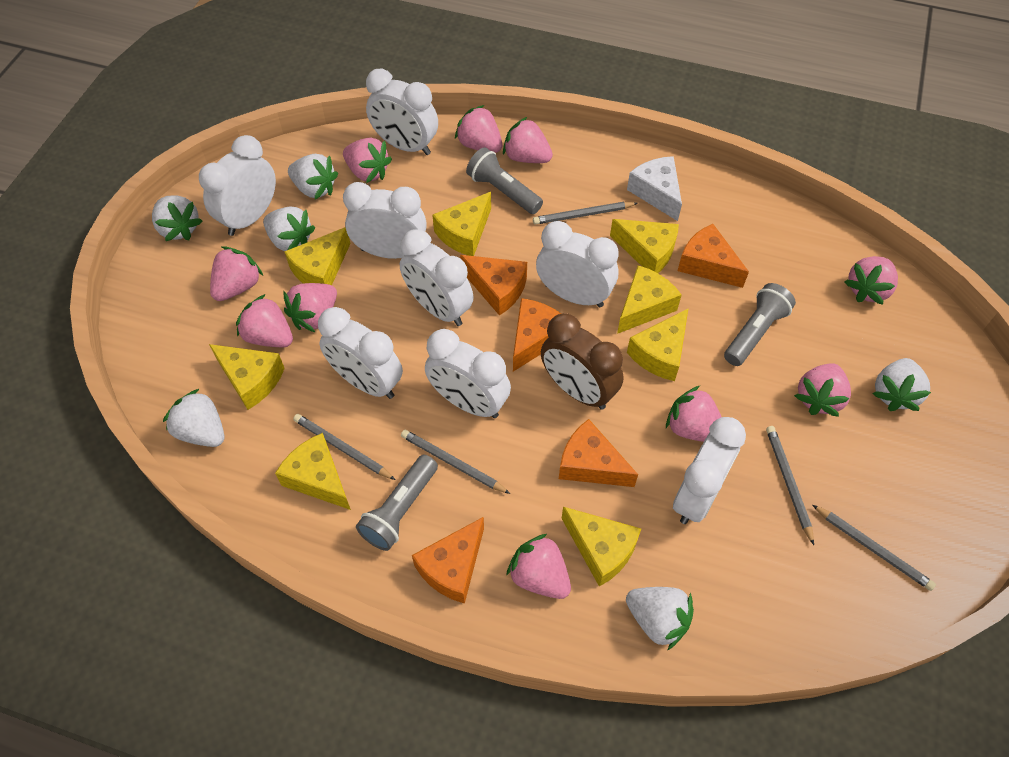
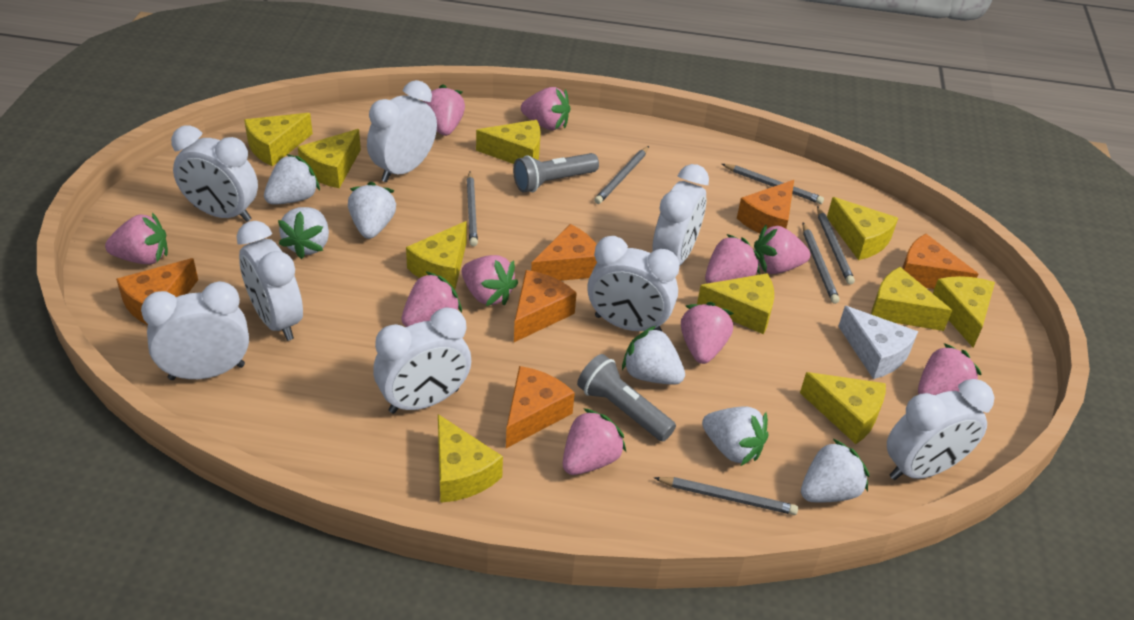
brown clock: 1 -> 0
grey flashlight: 3 -> 2
grey pencil: 5 -> 6
orange cheese: 5 -> 6
yellow cheese: 8 -> 10

